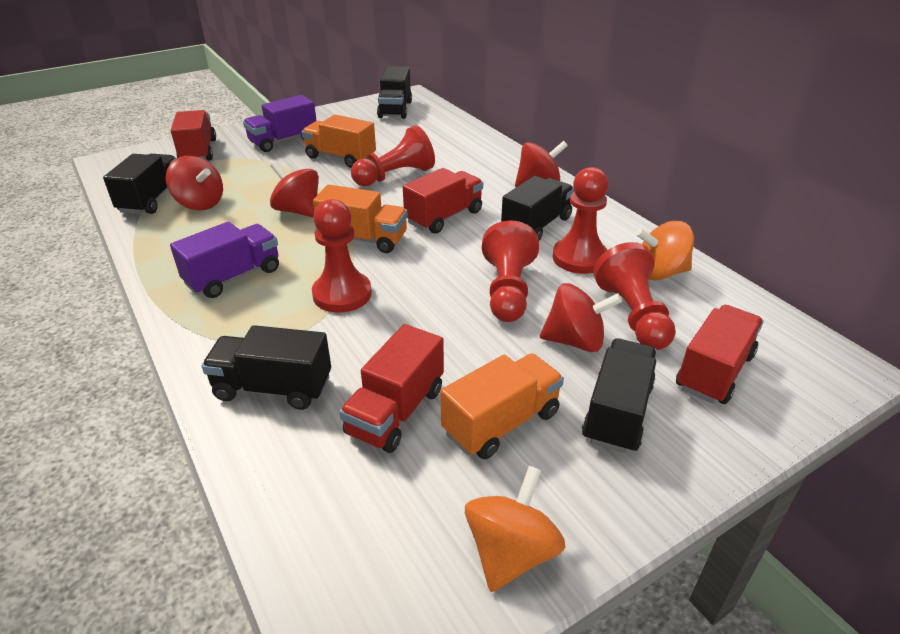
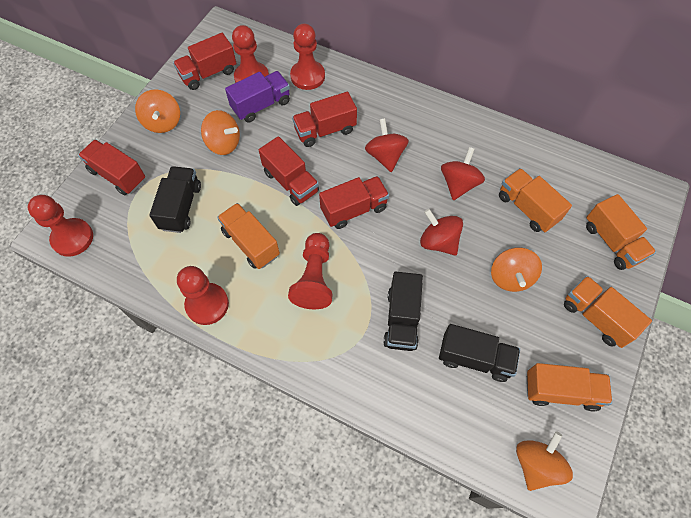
black truck: 5 -> 3
orange spinning top: 2 -> 4
orange truck: 3 -> 5
purple truck: 2 -> 1
red spinning top: 4 -> 3
red truck: 4 -> 5

